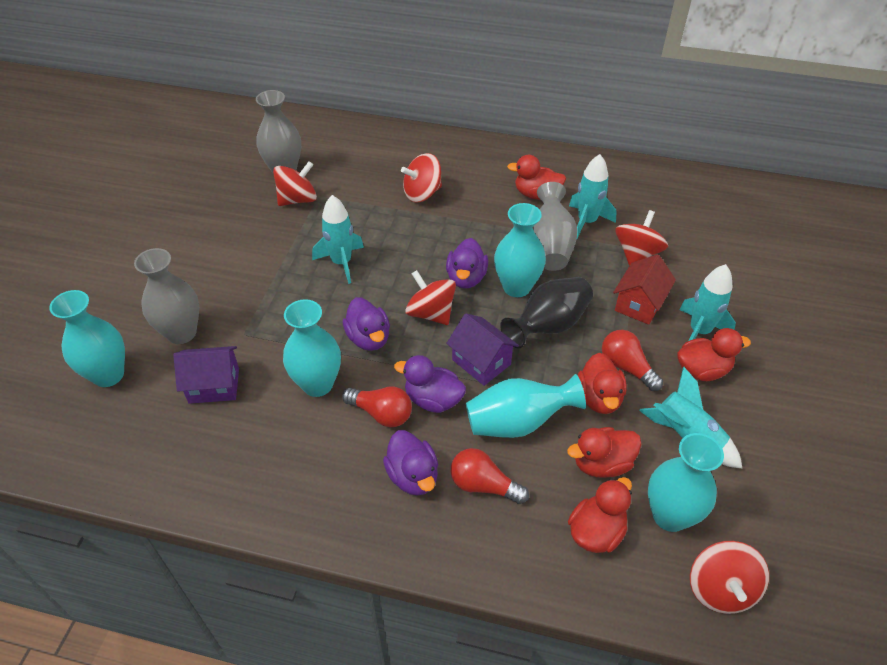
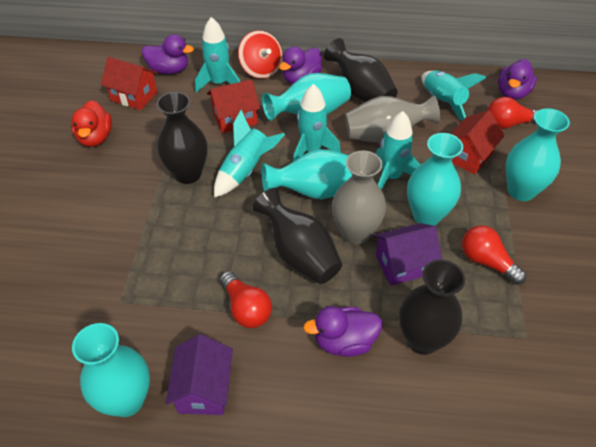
black vase: 1 -> 4
grey vase: 3 -> 2
red duck: 5 -> 1
red house: 1 -> 3
red spinning top: 5 -> 1
turquoise rocket: 4 -> 5

